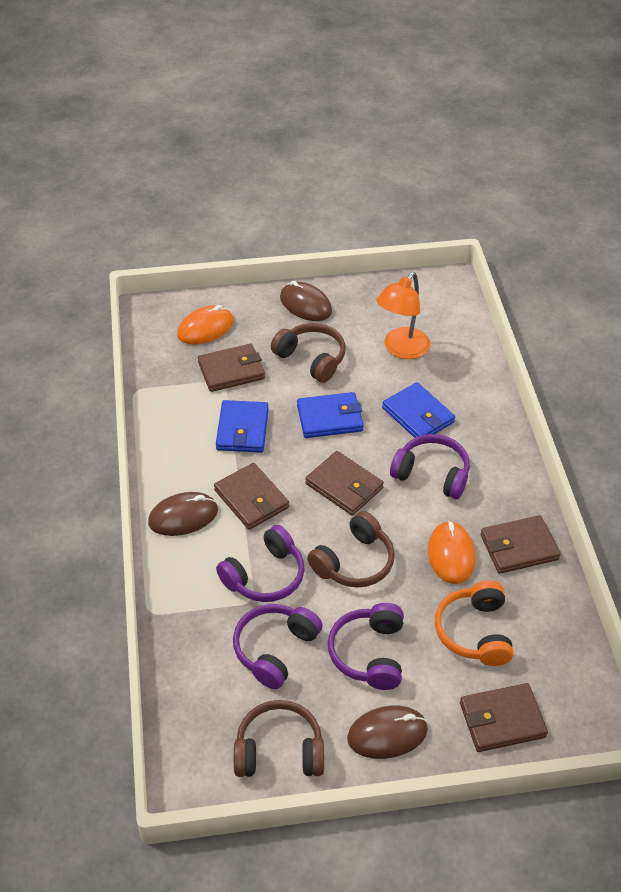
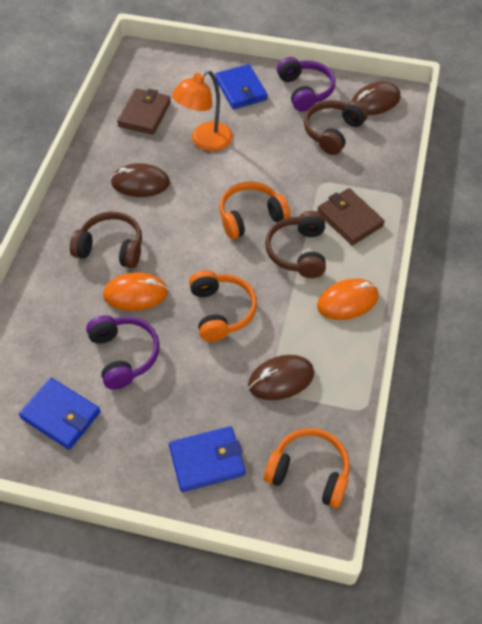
brown wallet: 5 -> 2
orange headphones: 1 -> 3
purple headphones: 4 -> 2

